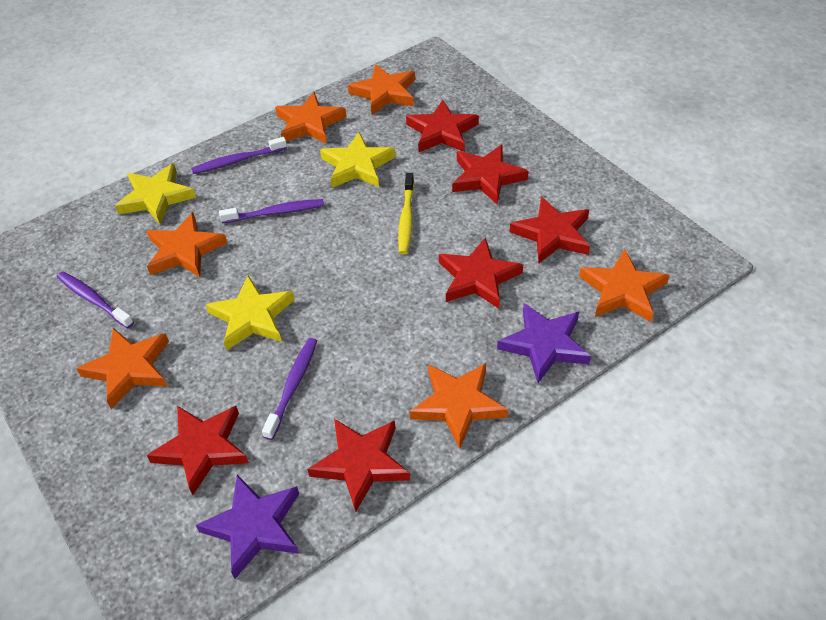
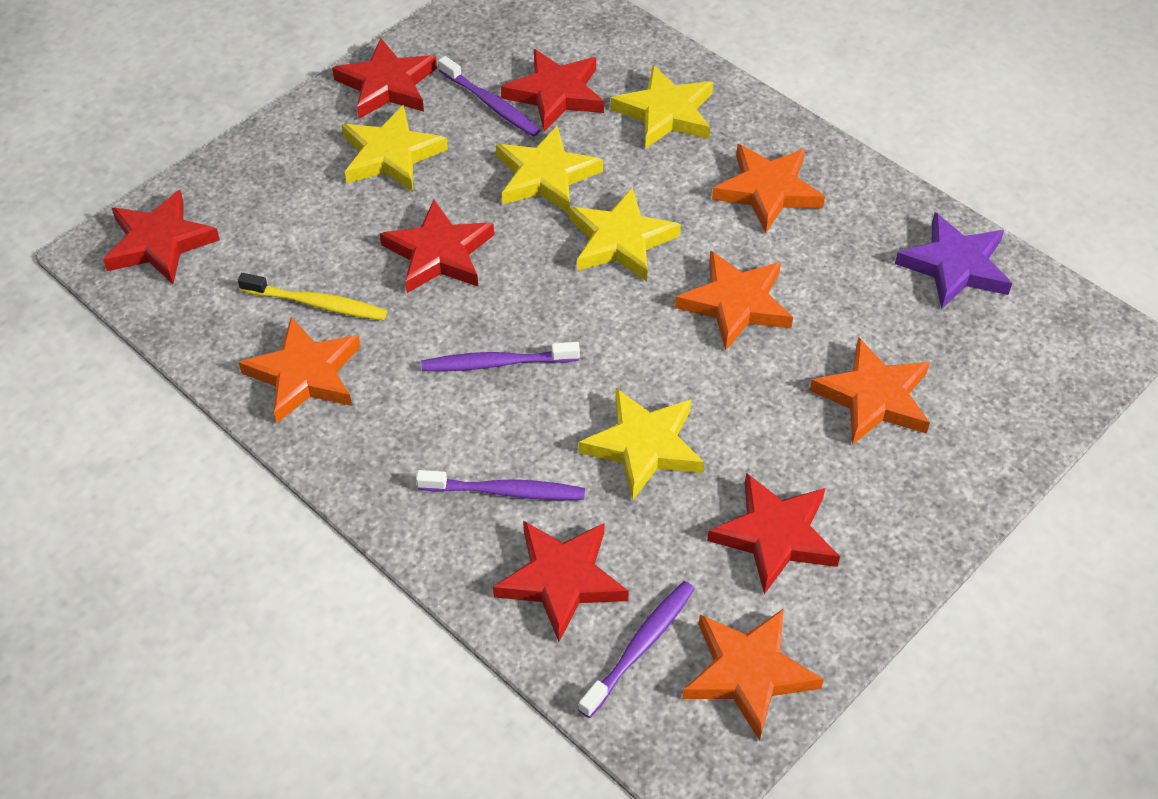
orange star: 6 -> 5
purple star: 2 -> 1
yellow star: 3 -> 5

